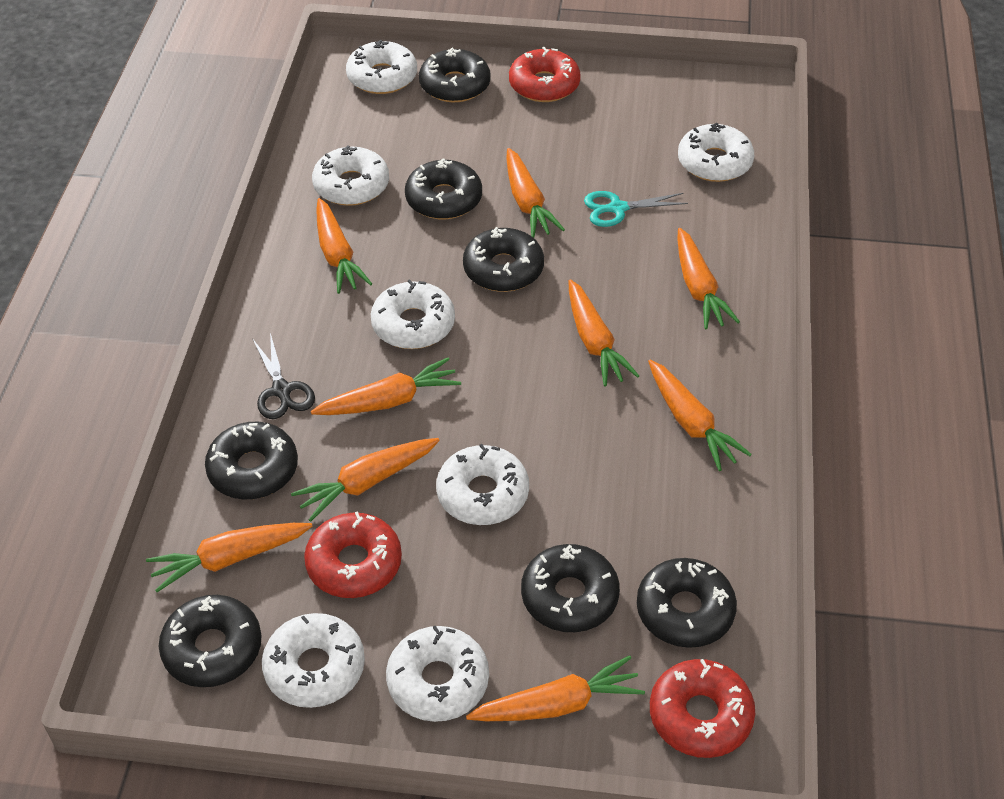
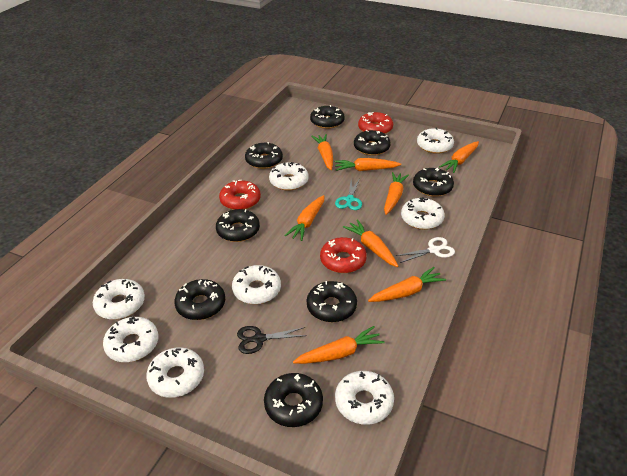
black donut: 7 -> 8
orange carrot: 9 -> 8
white donut: 7 -> 8
white scissors: 0 -> 1

